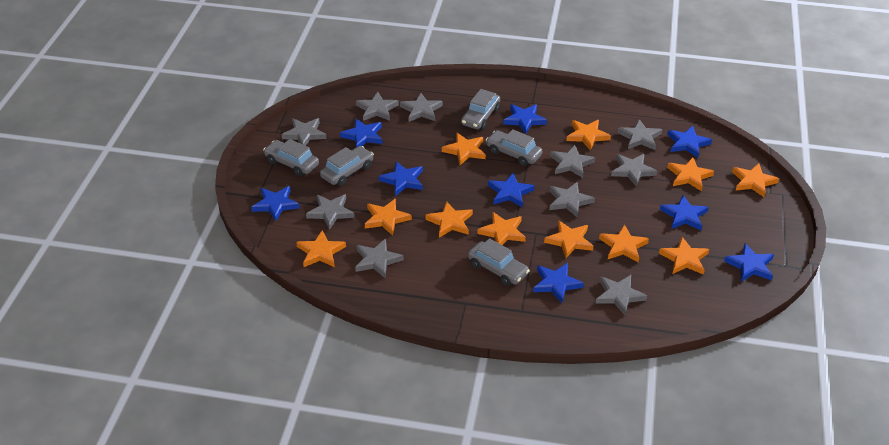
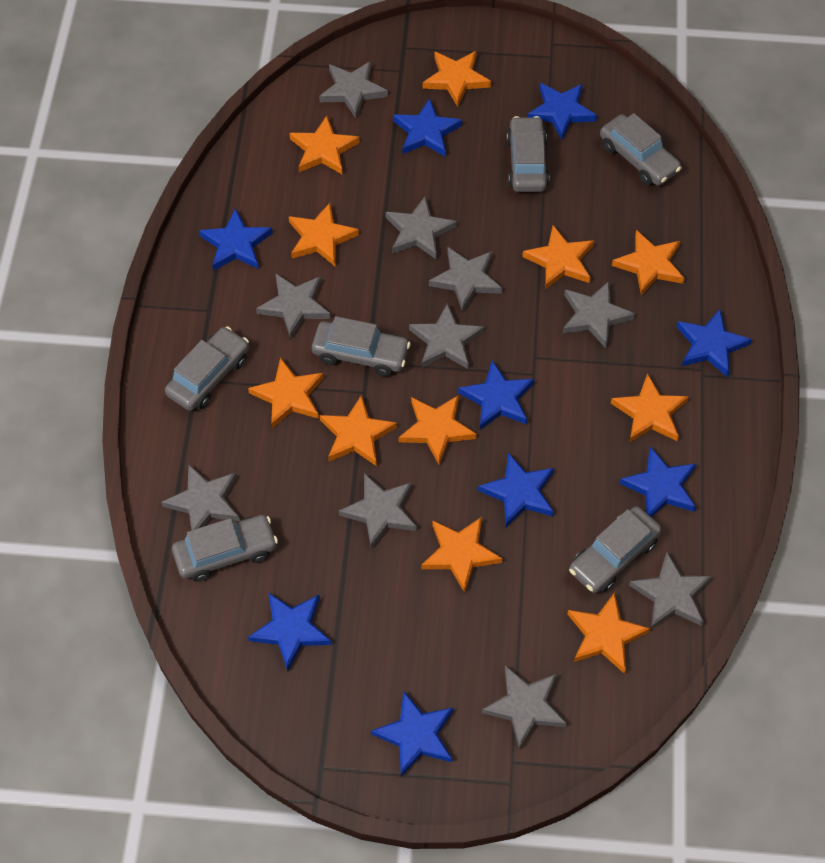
grey car: 5 -> 6

